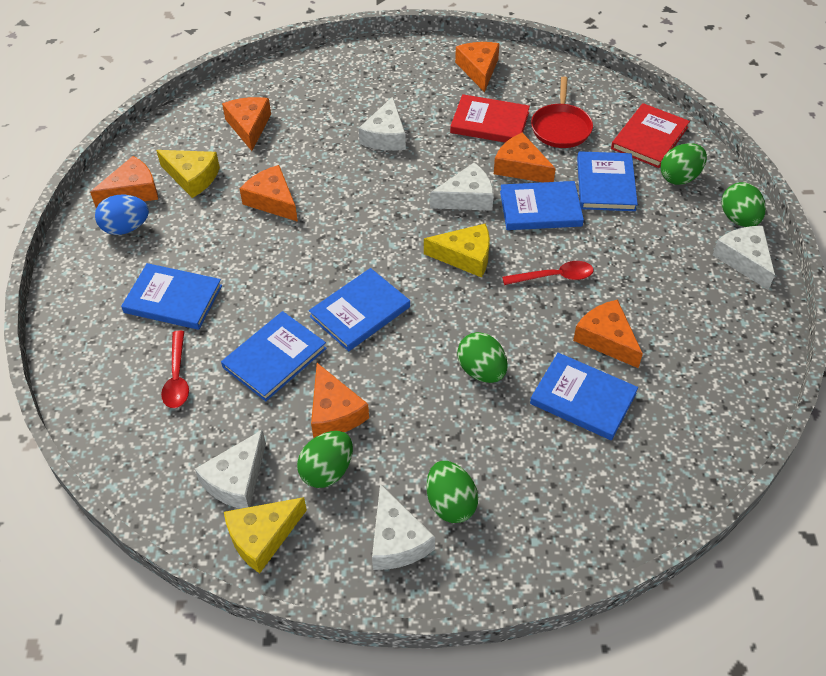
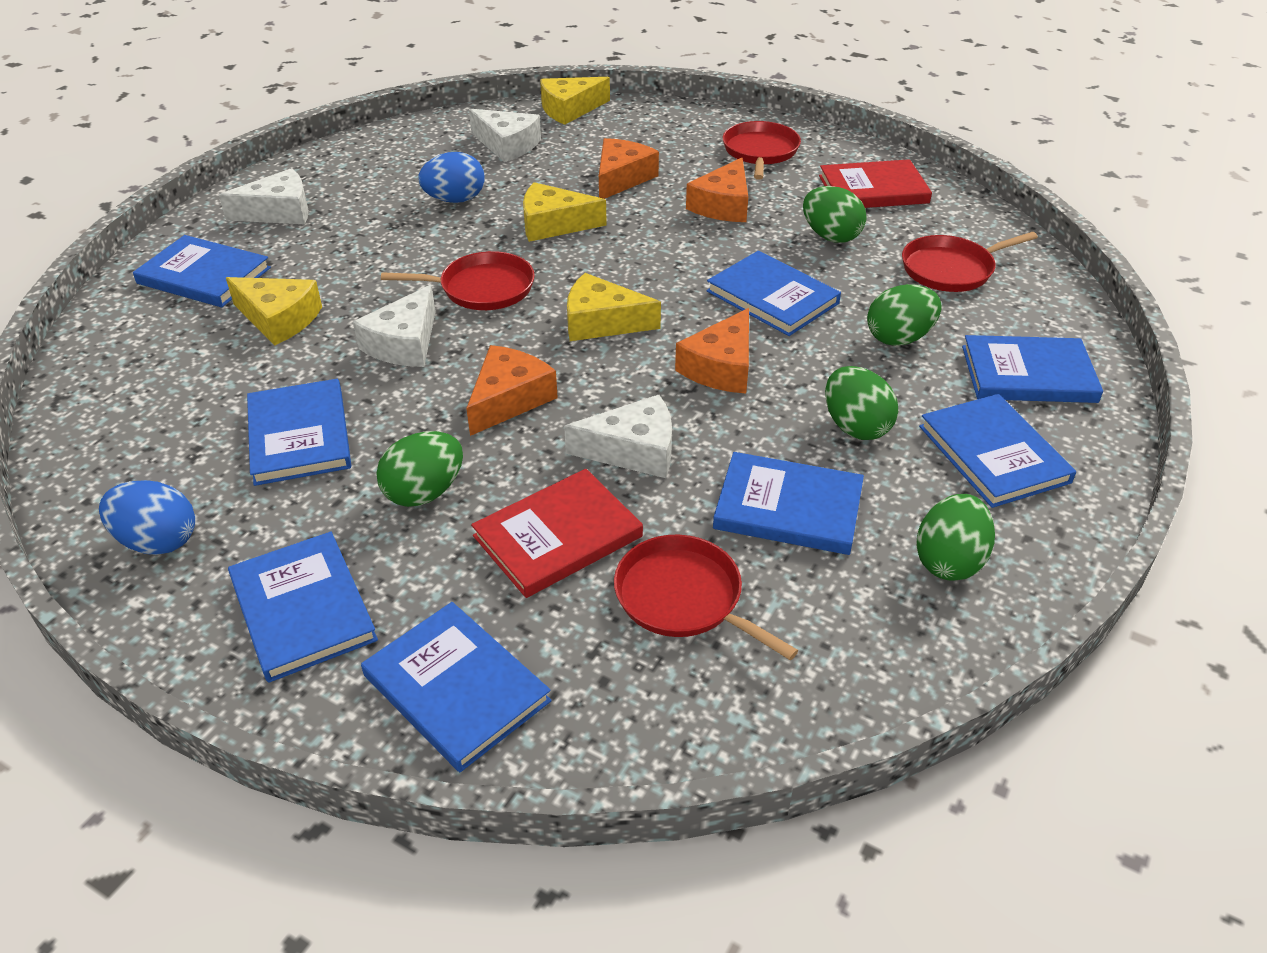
blue book: 6 -> 8
blue egg: 1 -> 2
orange cheese: 7 -> 4
red pan: 1 -> 4
red spoon: 2 -> 0
white cheese: 5 -> 4
yellow cheese: 3 -> 4

